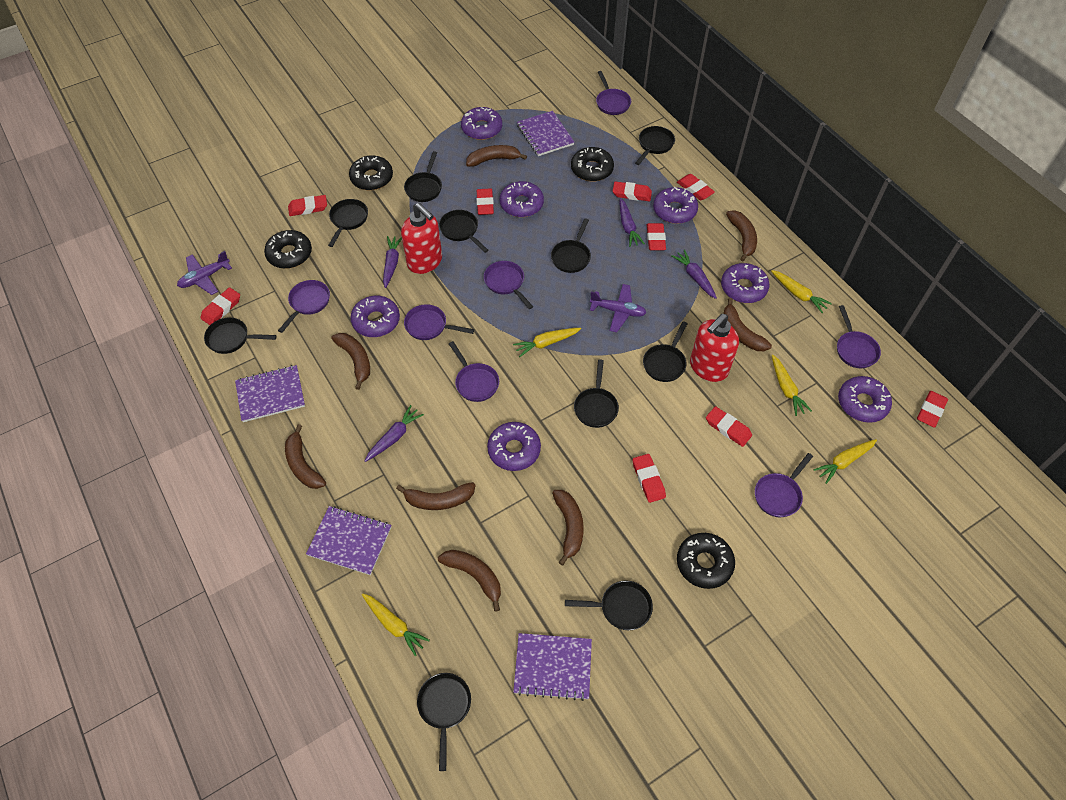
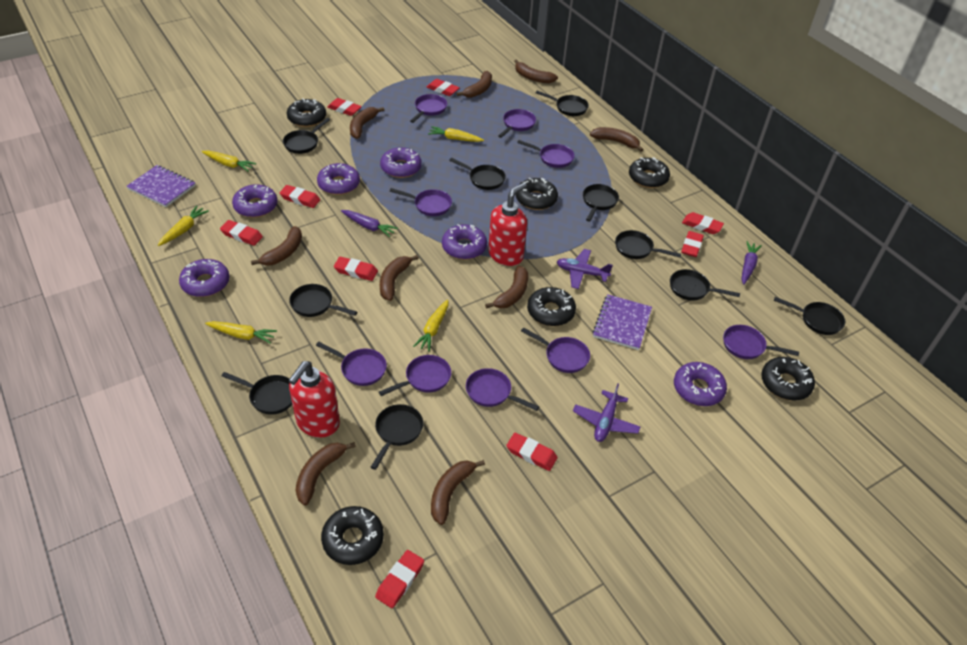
black donut: 4 -> 6
brown banana: 8 -> 9
purple carrot: 4 -> 2
purple donut: 7 -> 6
purple notebook: 4 -> 2
purple pan: 7 -> 9

